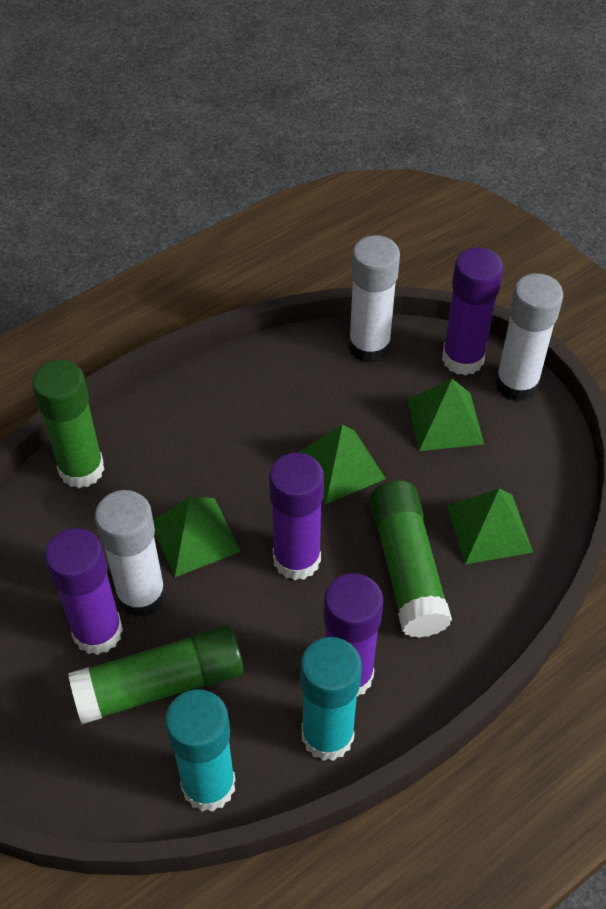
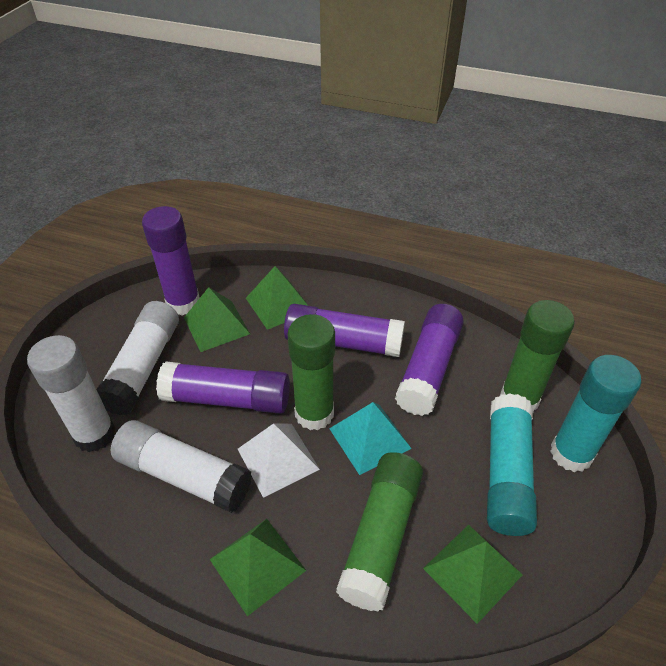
turquoise pyramid: 0 -> 1
white pyramid: 0 -> 1

